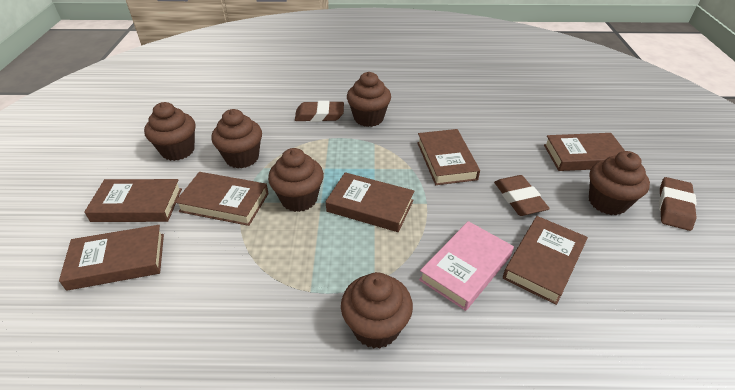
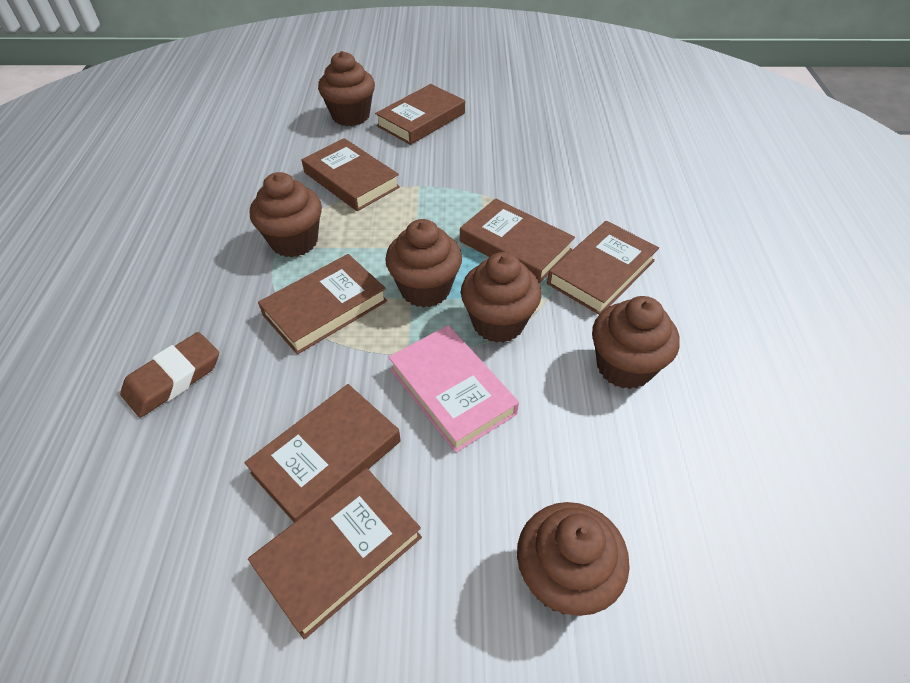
brown eraser: 3 -> 1

